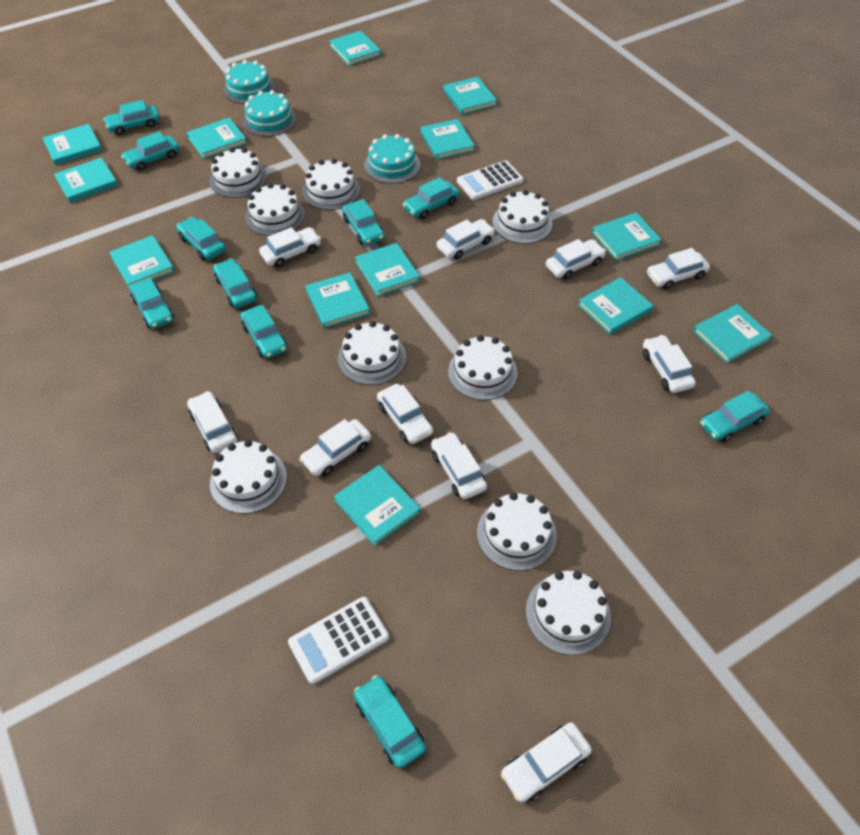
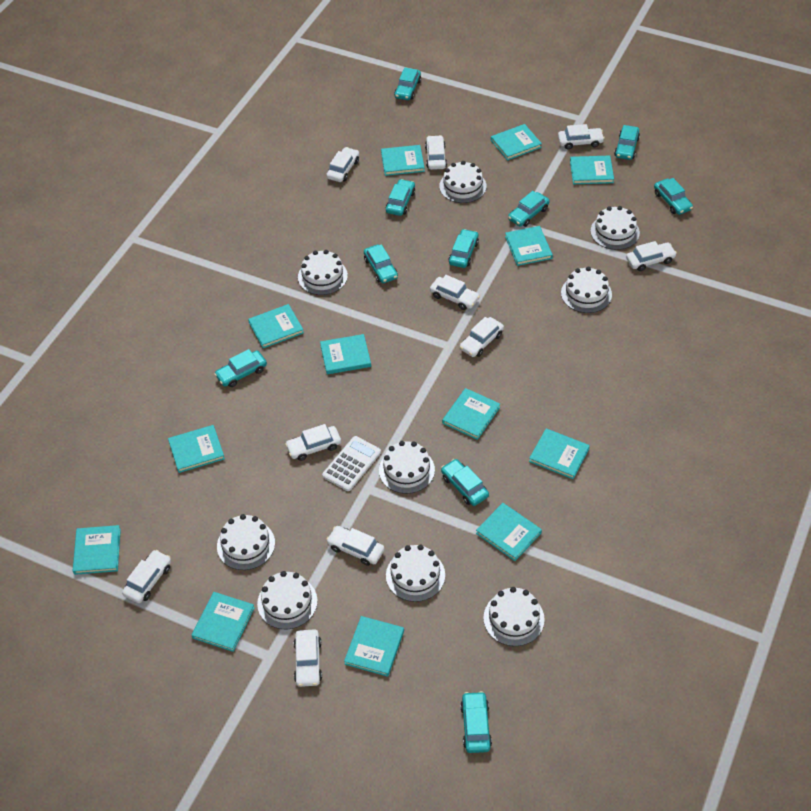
turquoise cake: 3 -> 0
white calculator: 2 -> 1

